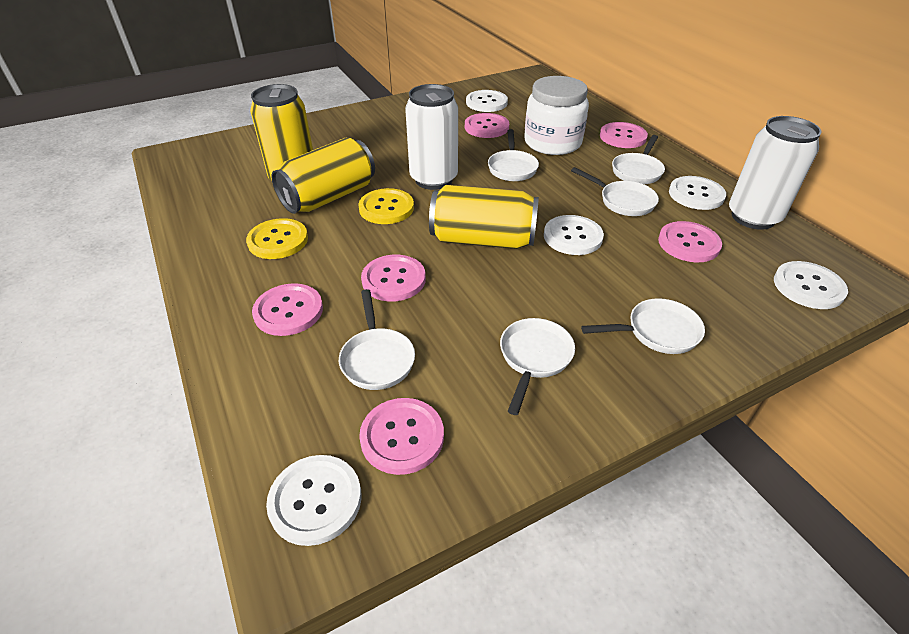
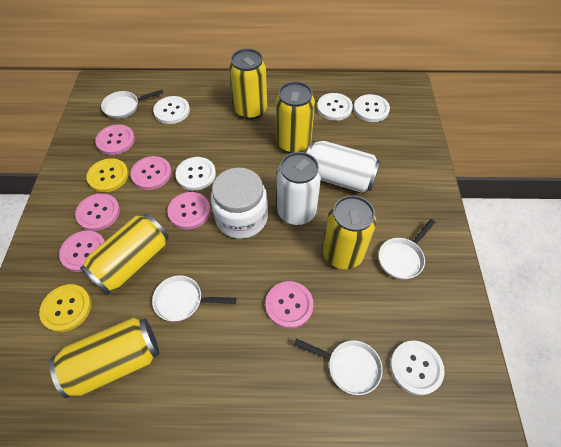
white pan: 6 -> 4
yellow can: 3 -> 5

